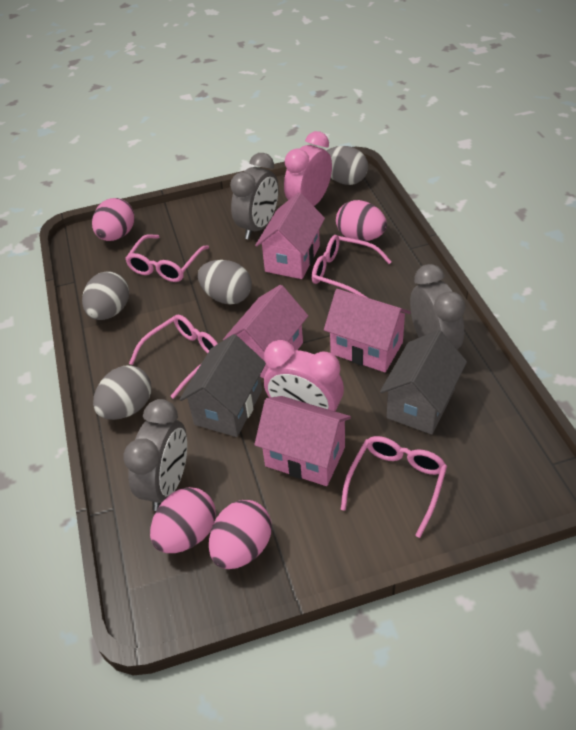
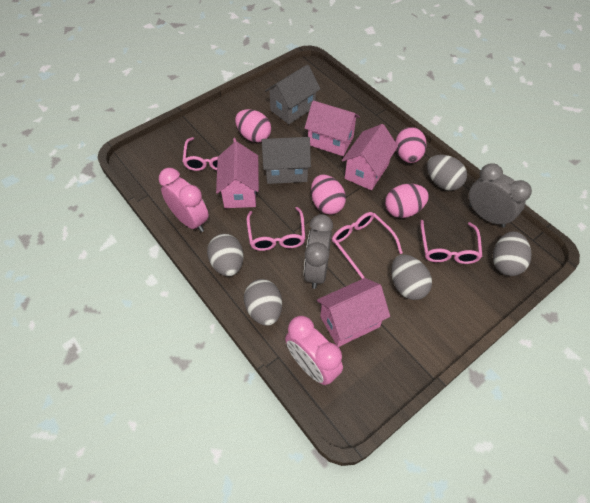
grey clock: 3 -> 2
grey egg: 4 -> 5

